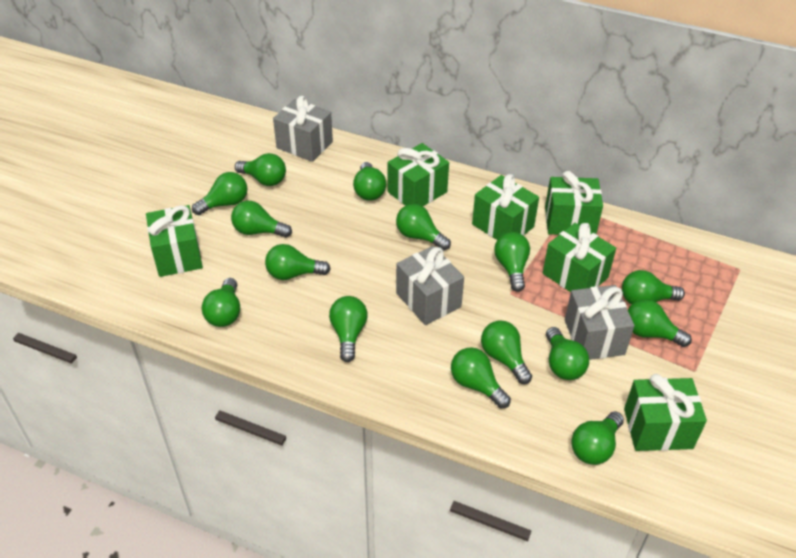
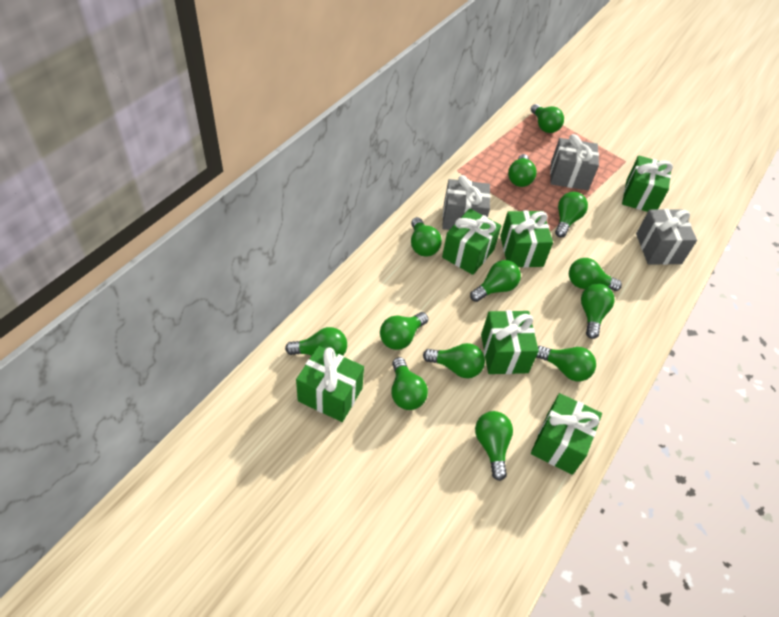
green light bulb: 15 -> 13

